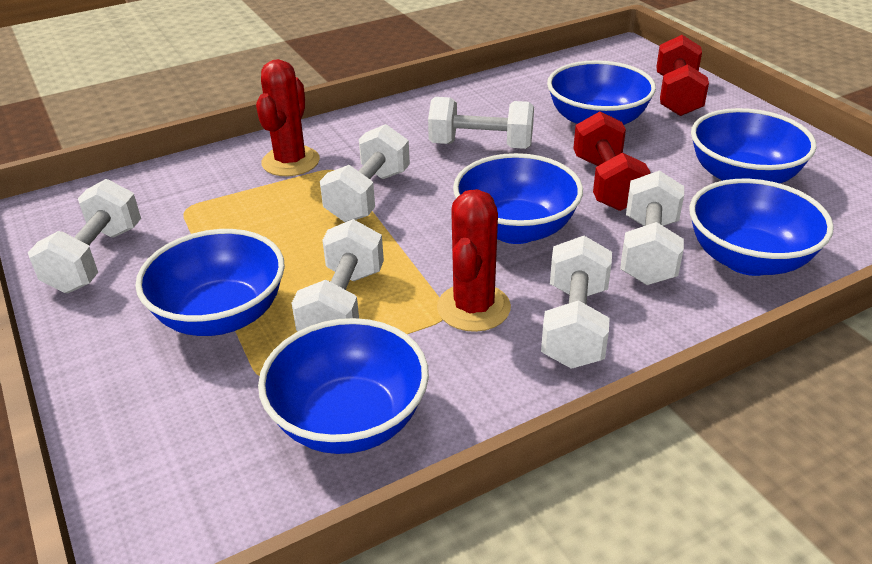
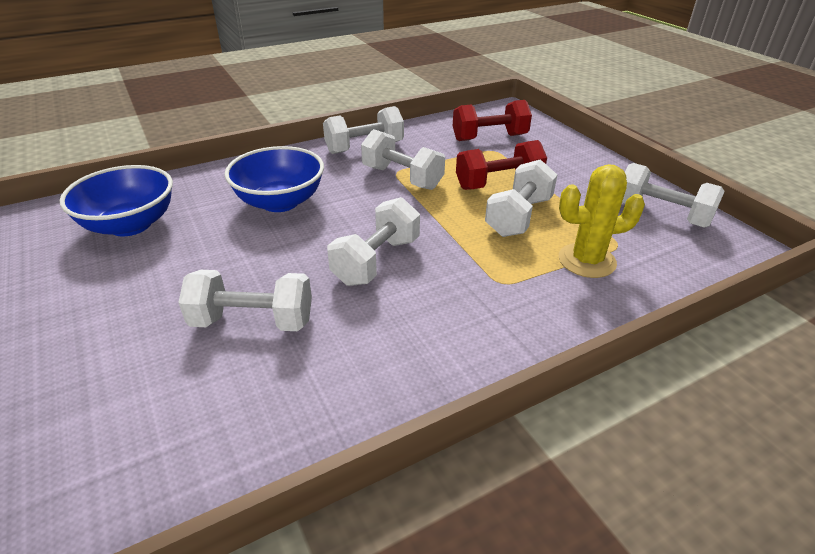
blue bowl: 6 -> 2
red cactus: 2 -> 0
yellow cactus: 0 -> 1

